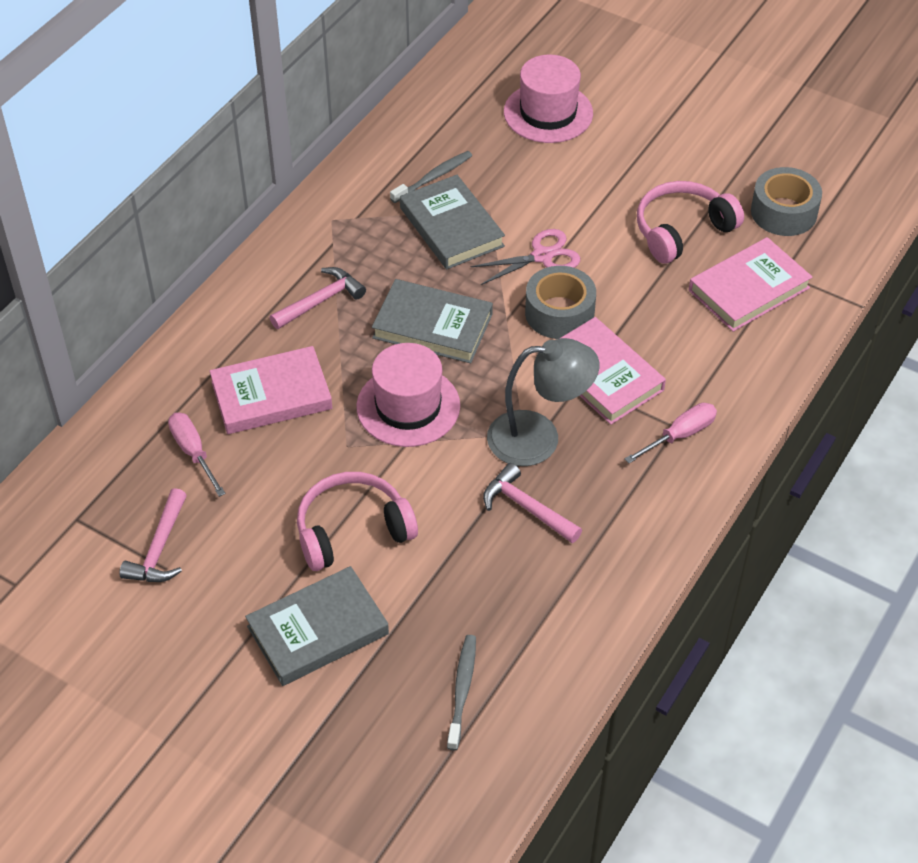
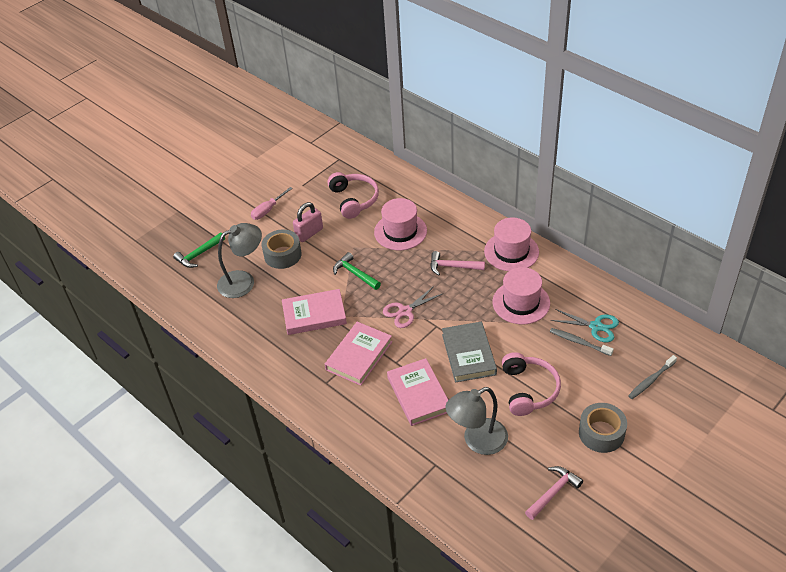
green hammer: 0 -> 2
grey book: 3 -> 1
grey lamp: 1 -> 2
pink hammer: 3 -> 2
pink hat: 2 -> 3
pink padlock: 0 -> 1
pink screwdriver: 2 -> 1
turquoise scissors: 0 -> 1

